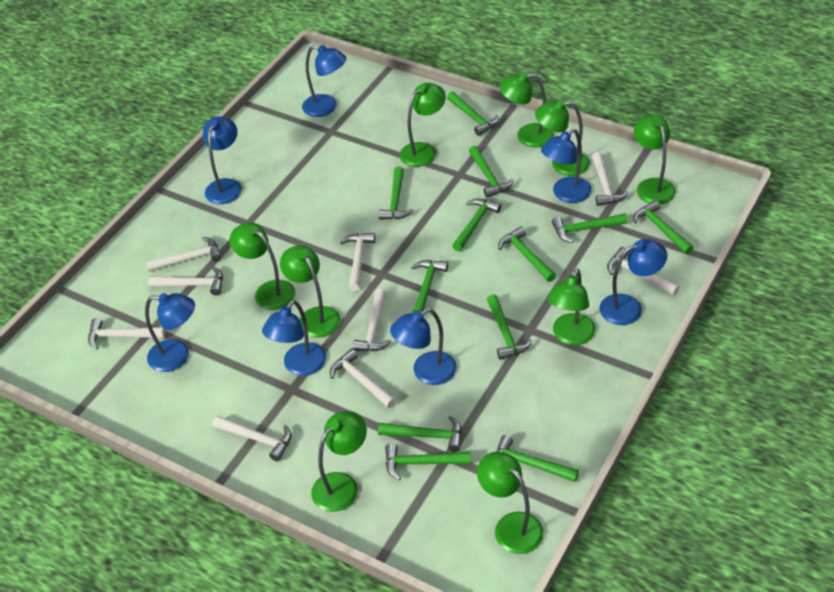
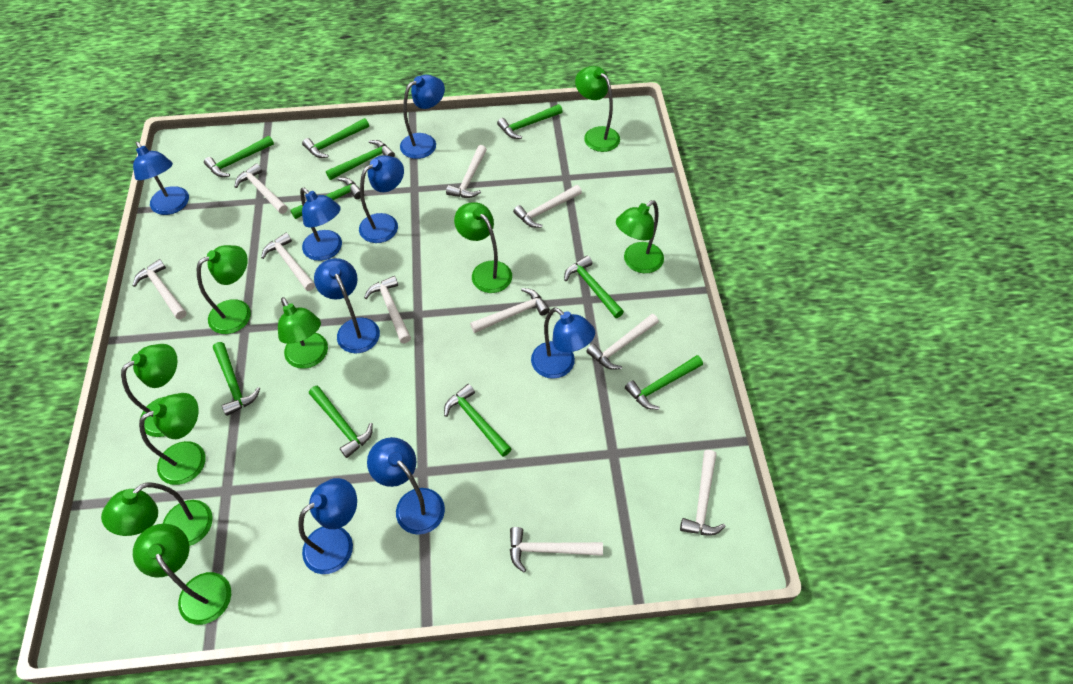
blue lamp: 7 -> 8
green hammer: 12 -> 10
white hammer: 9 -> 10

